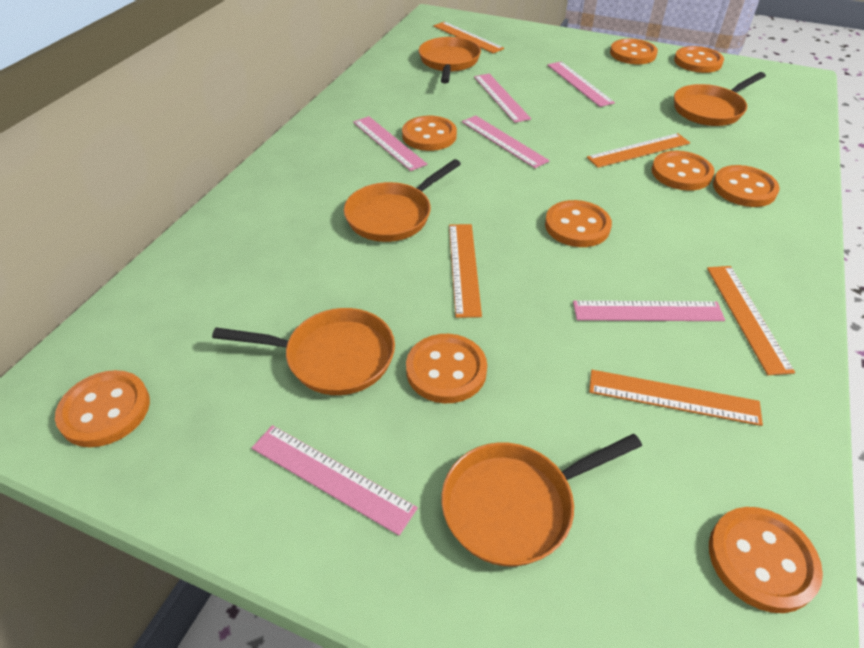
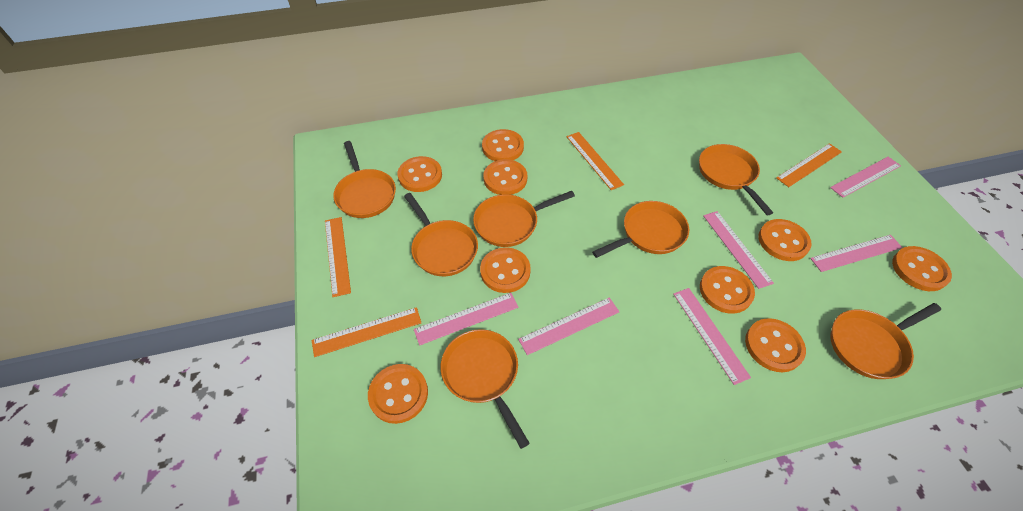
orange pan: 5 -> 7
orange ruler: 5 -> 4

